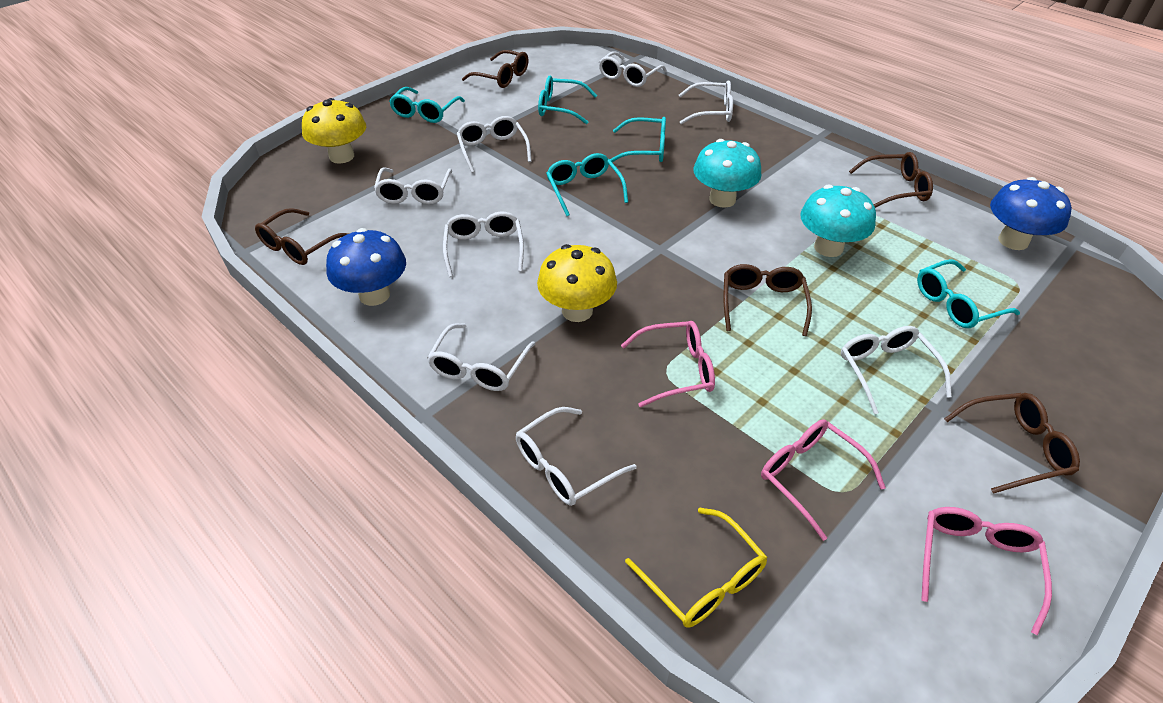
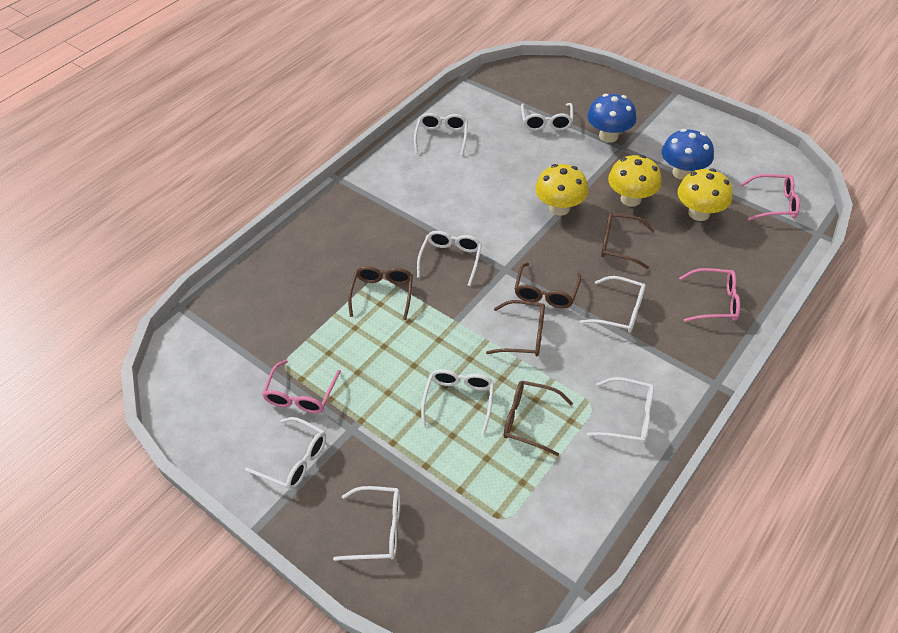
turquoise glasses: 5 -> 0
turquoise mushroom: 2 -> 0
yellow glasses: 1 -> 0
yellow mushroom: 2 -> 3

